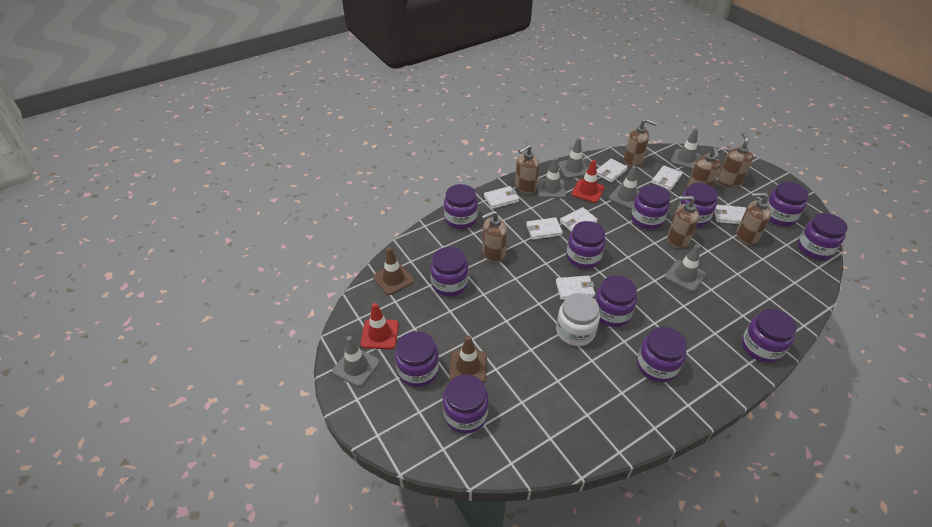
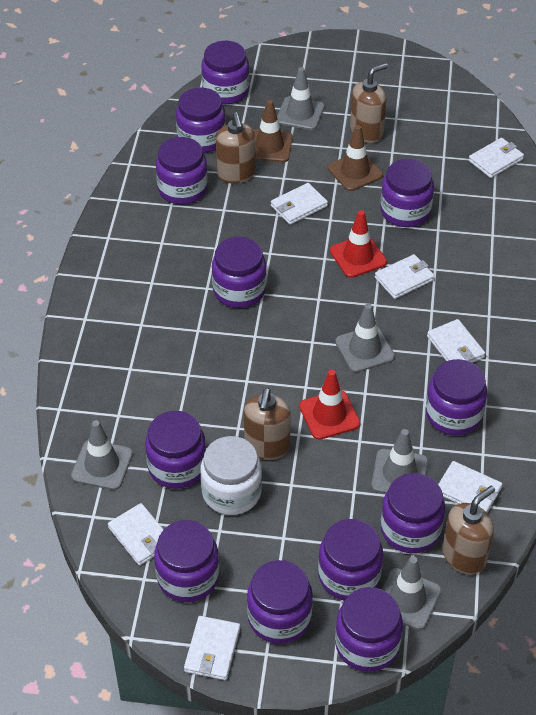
brown soap dispenser: 7 -> 4
grey traffic cone: 6 -> 5

